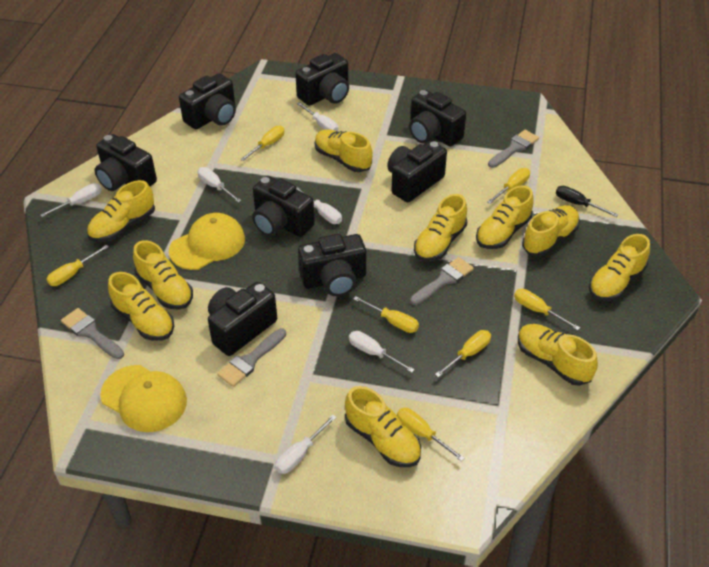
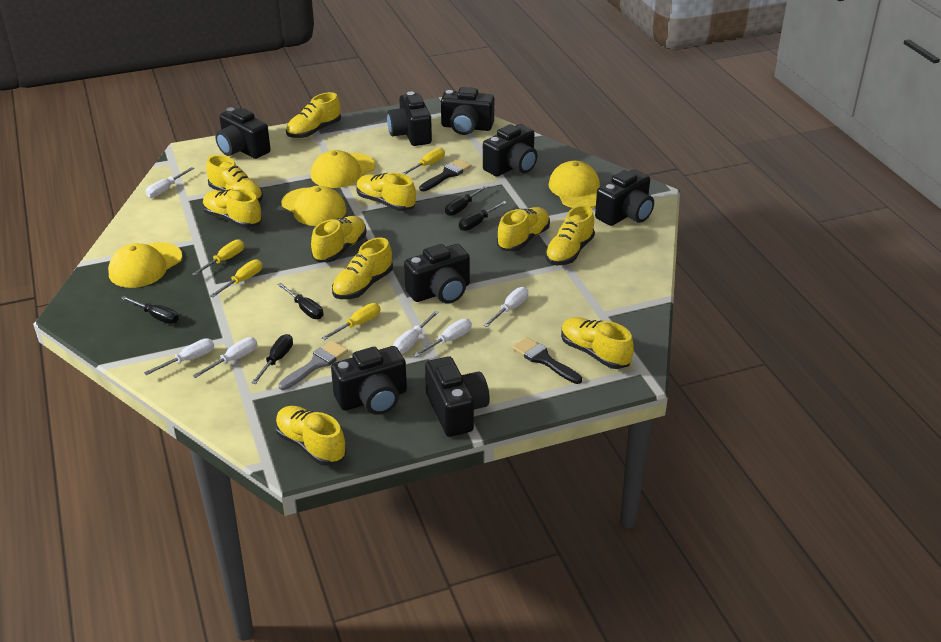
black brush: 0 -> 2
black screwdriver: 1 -> 5
grey brush: 4 -> 1
yellow cap: 2 -> 4
yellow screwdriver: 7 -> 4

